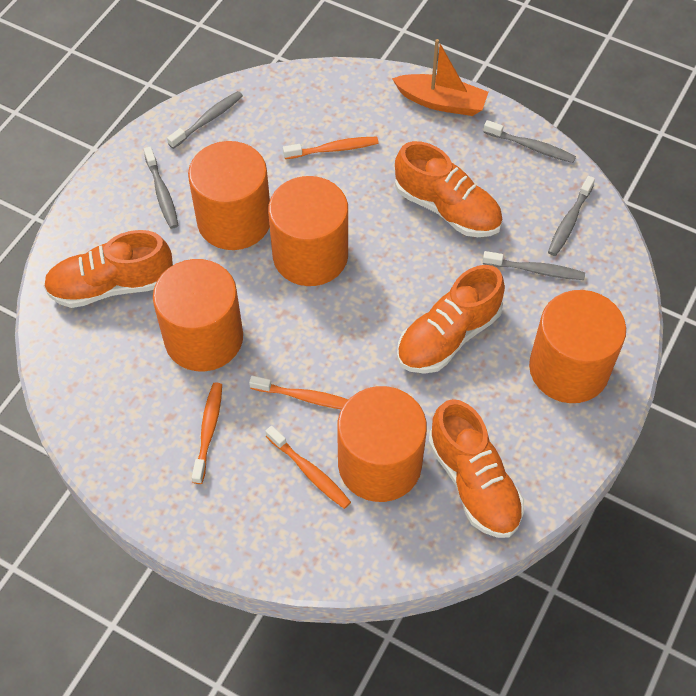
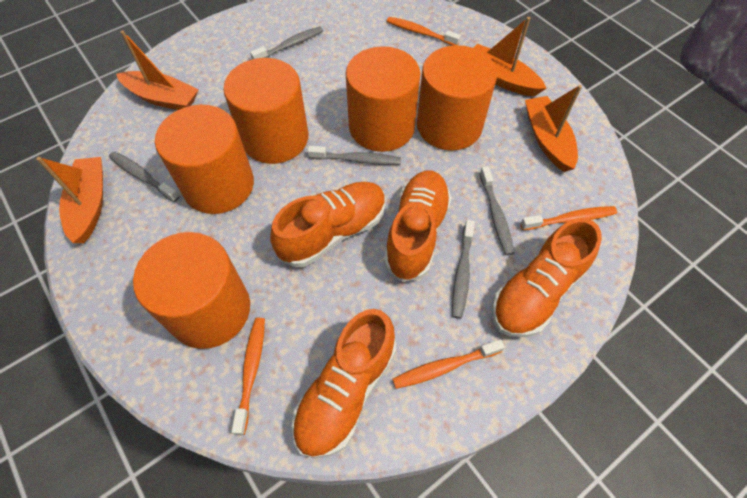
orange boat: 1 -> 4

